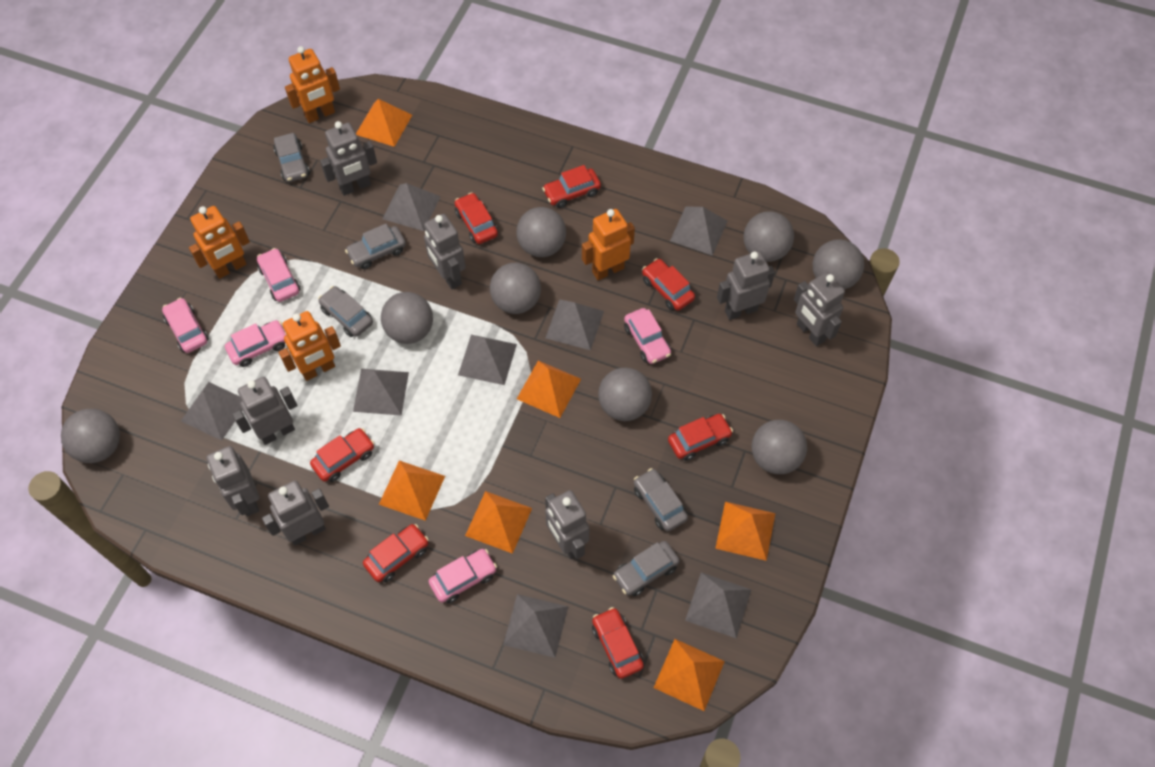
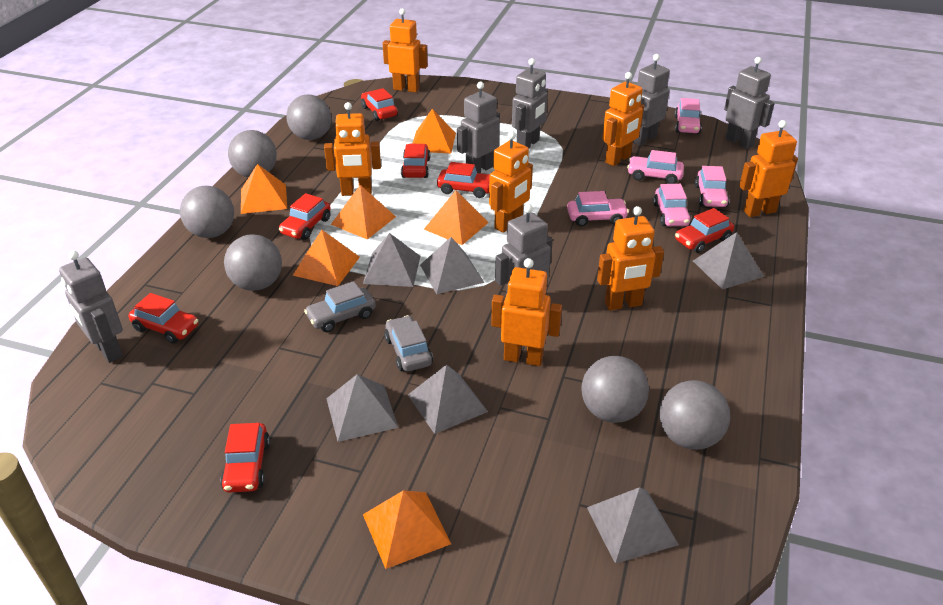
grey ball: 8 -> 6
grey car: 5 -> 2
grey pyramid: 8 -> 6
grey robot: 8 -> 6
orange robot: 4 -> 7

